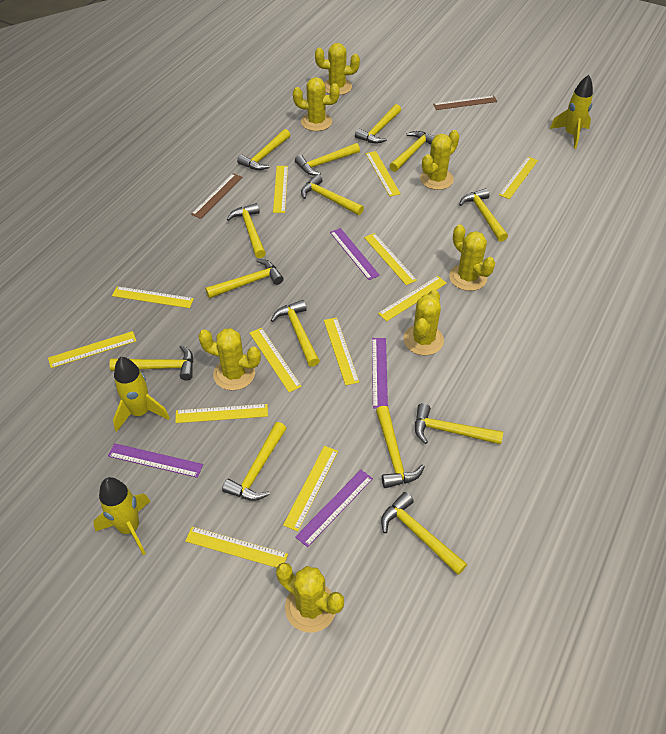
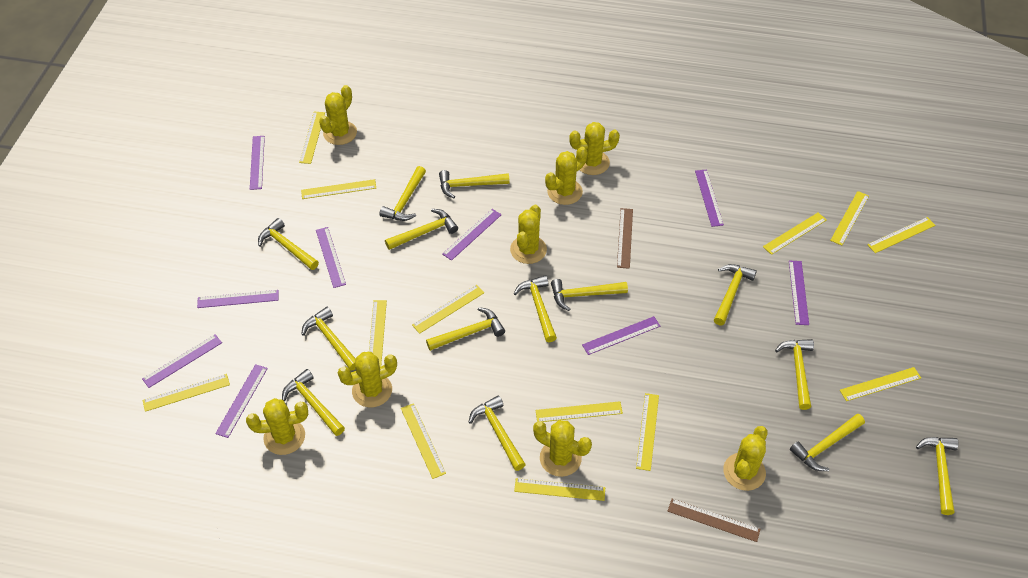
purple ruler: 4 -> 9
yellow cactus: 7 -> 8
yellow rocket: 3 -> 0
yellow ruler: 12 -> 13

